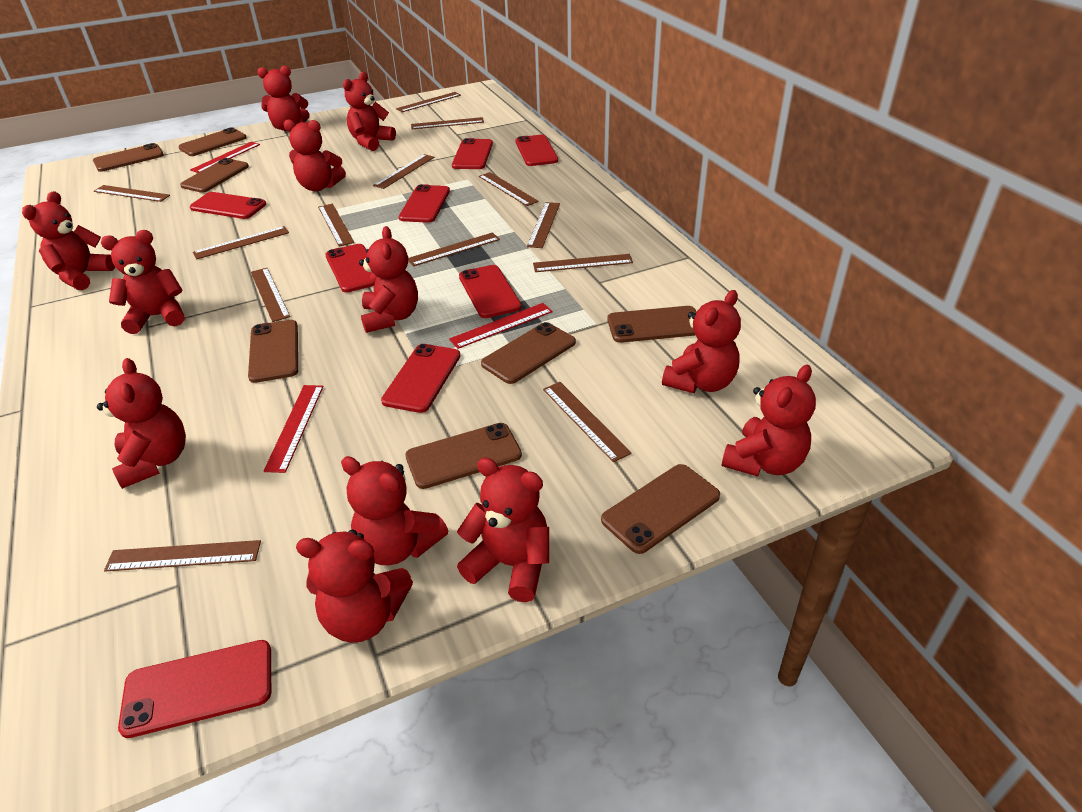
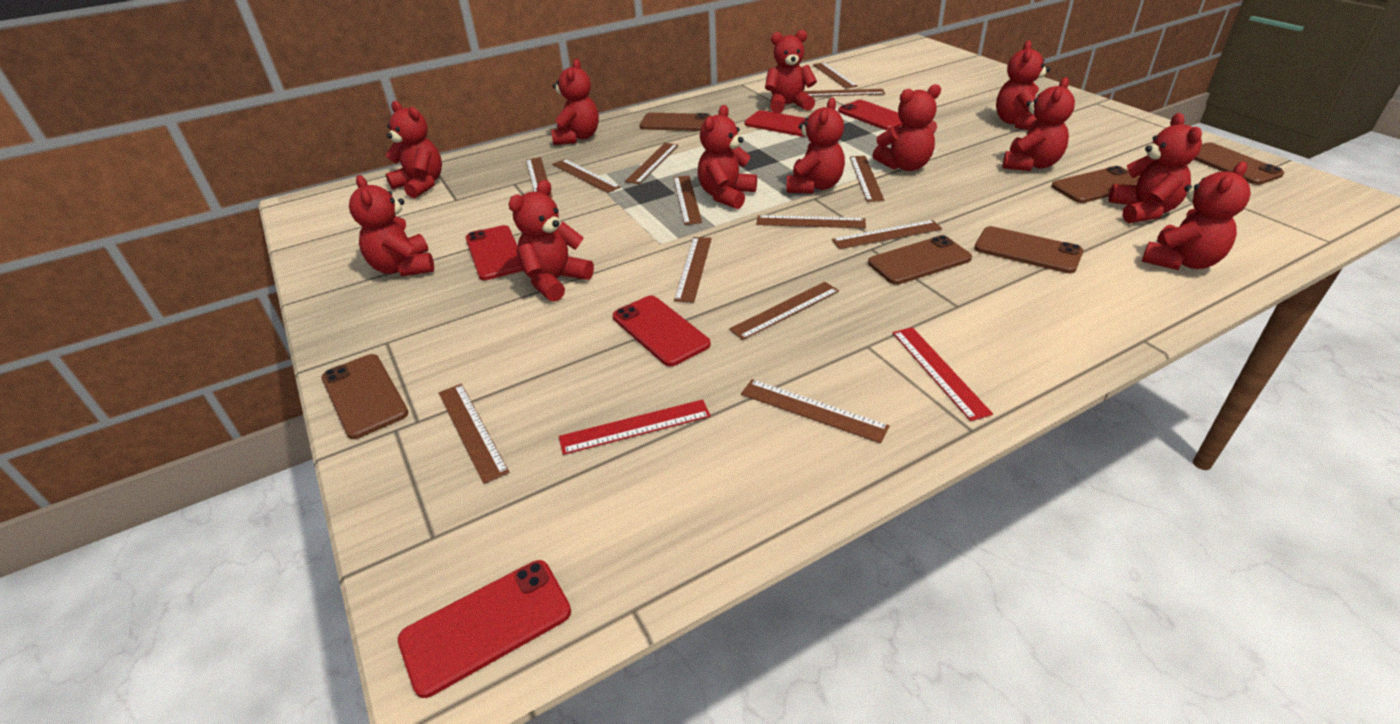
brown phone: 8 -> 6
red phone: 8 -> 5
red ruler: 3 -> 2

